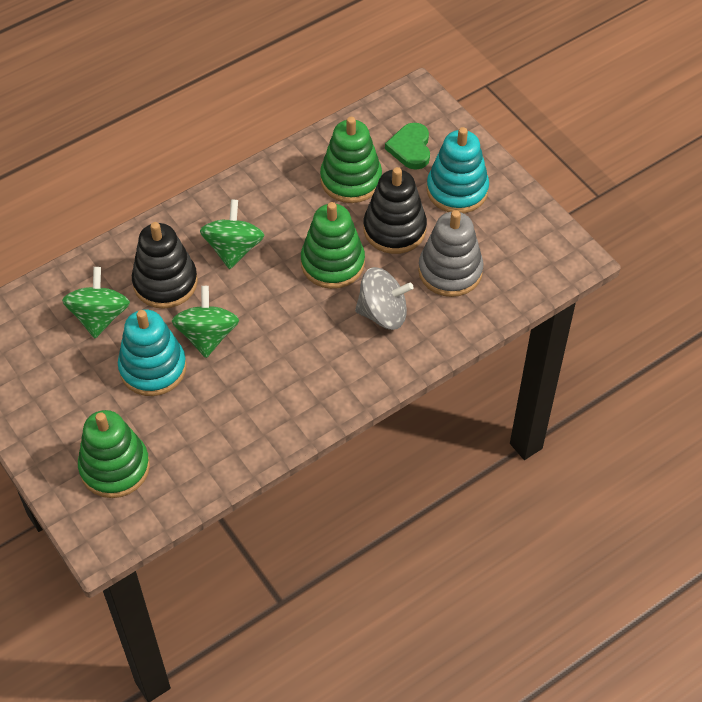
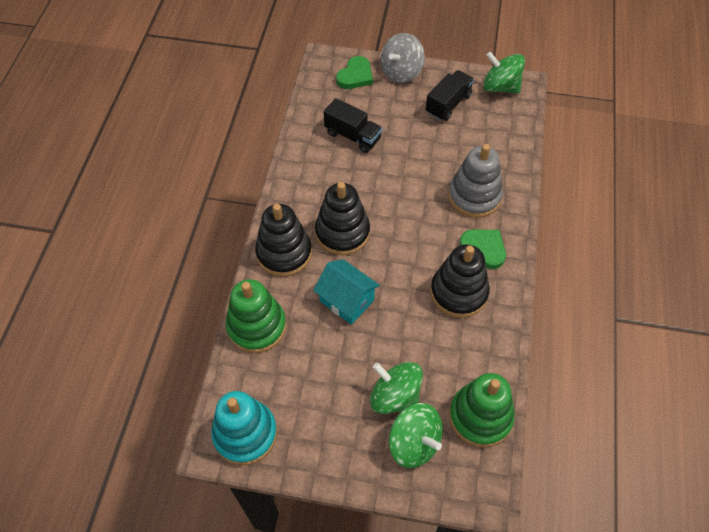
black stacking toy: 2 -> 3
black truck: 0 -> 2
green heart: 1 -> 2
green stacking toy: 3 -> 2
turquoise house: 0 -> 1
turquoise stacking toy: 2 -> 1

